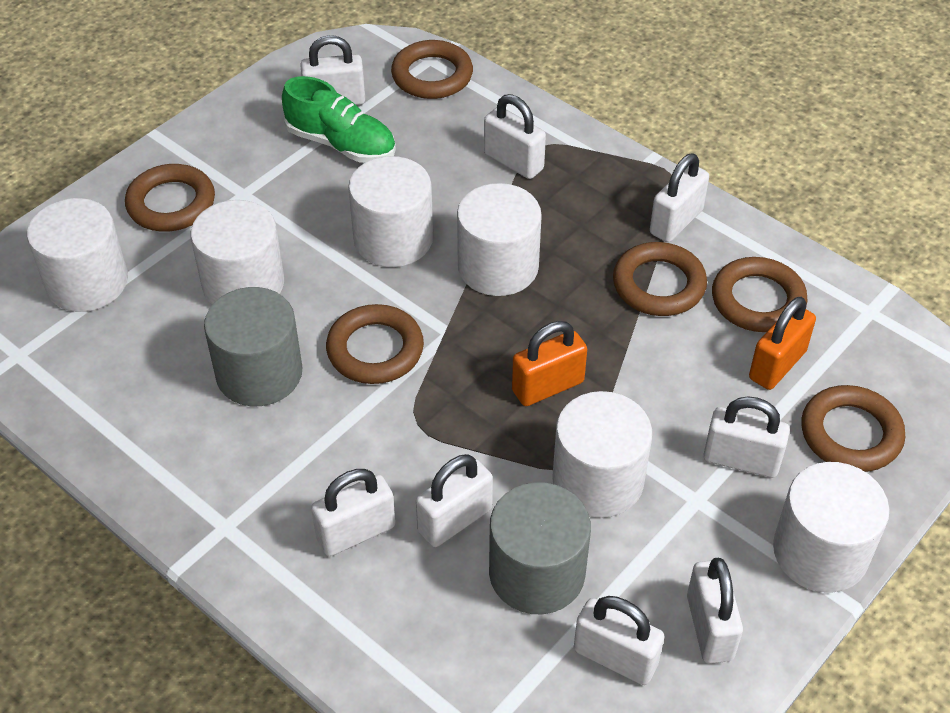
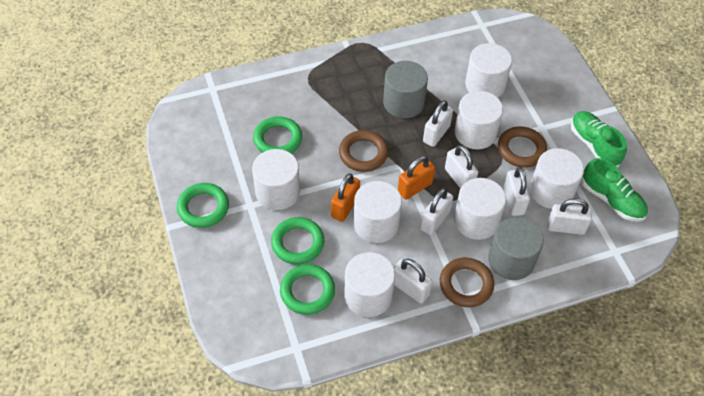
brown ring: 6 -> 3
green ring: 0 -> 4
green shoe: 1 -> 2
white cylinder: 6 -> 7
white padlock: 8 -> 6

